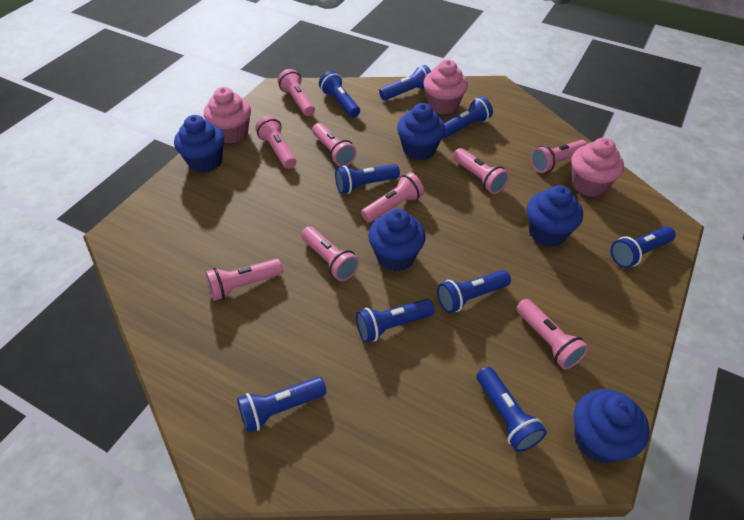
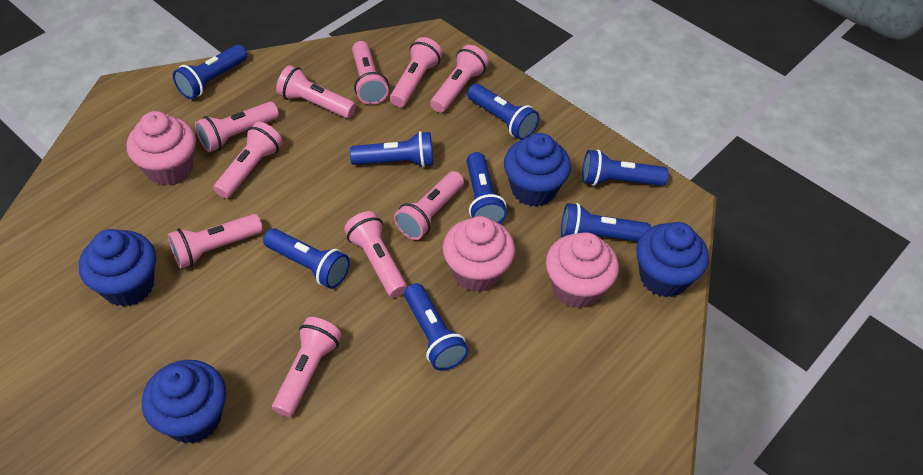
blue cupcake: 5 -> 4
blue flashlight: 9 -> 8
pink flashlight: 9 -> 10

